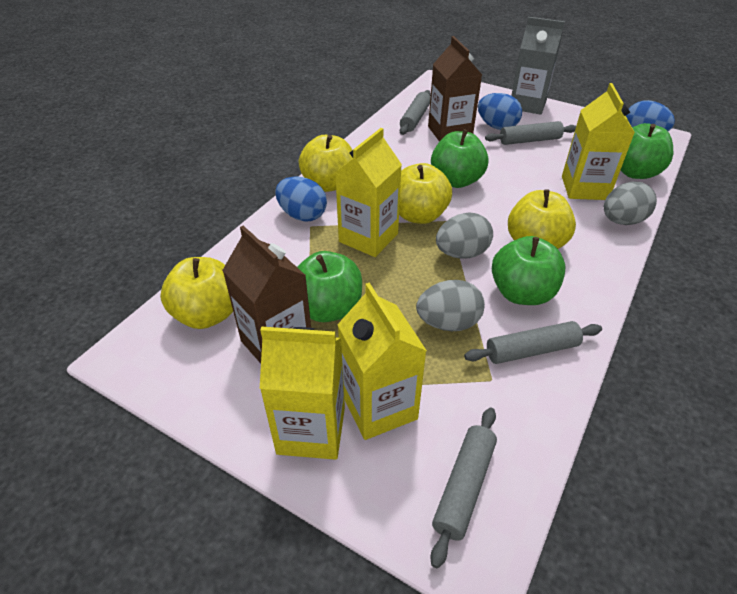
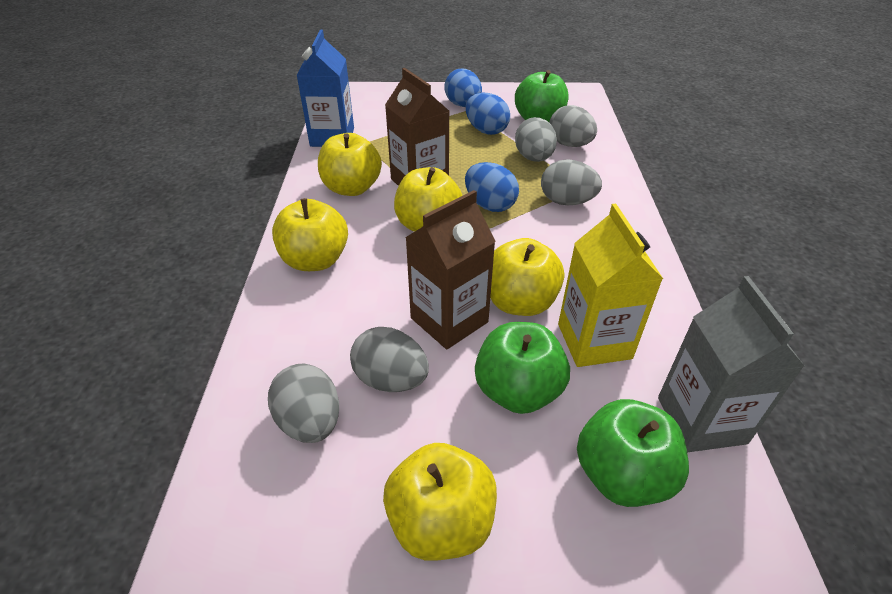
blue carton: 0 -> 1
green apple: 4 -> 3
grey egg: 3 -> 5
grey rolling pin: 4 -> 0
yellow apple: 4 -> 5
yellow carton: 4 -> 1

